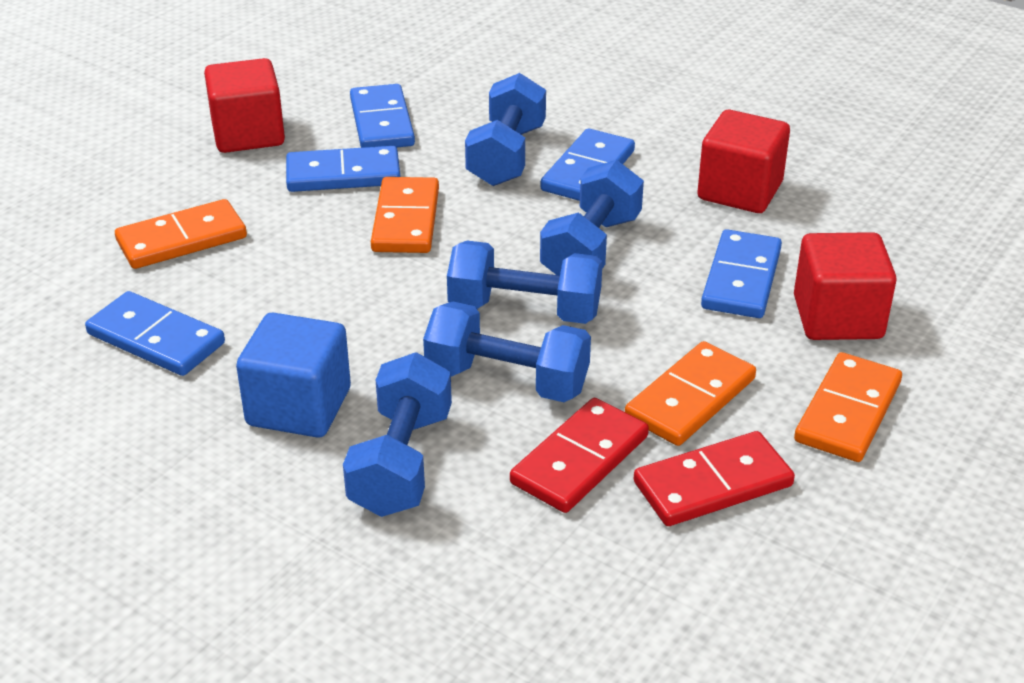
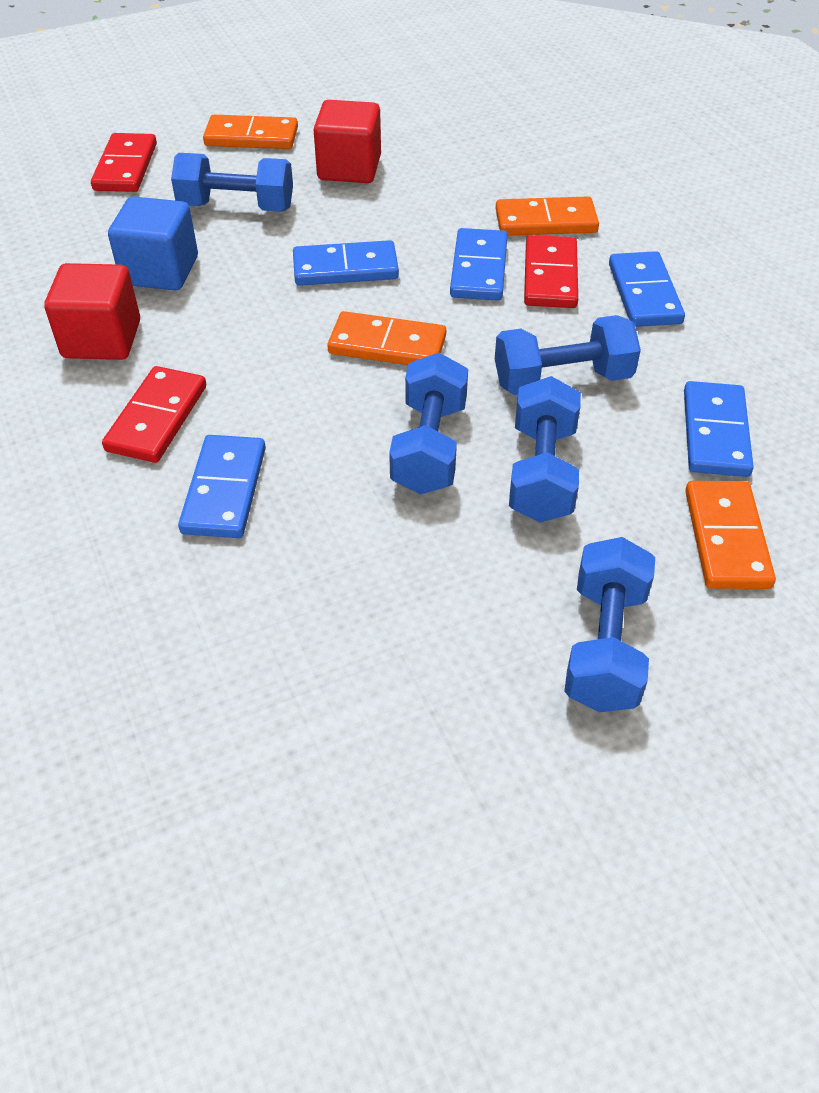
red cube: 3 -> 2
red domino: 2 -> 3

